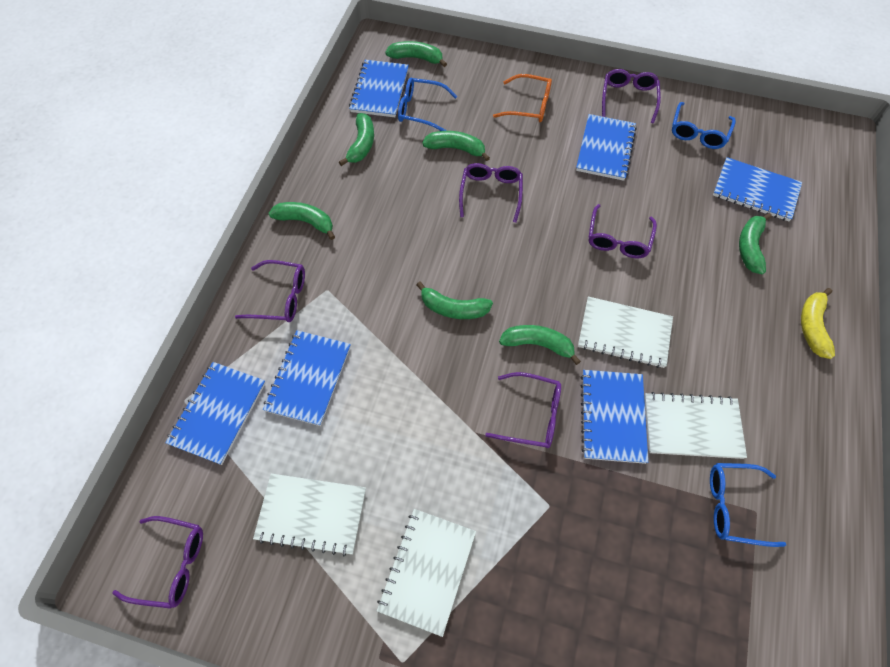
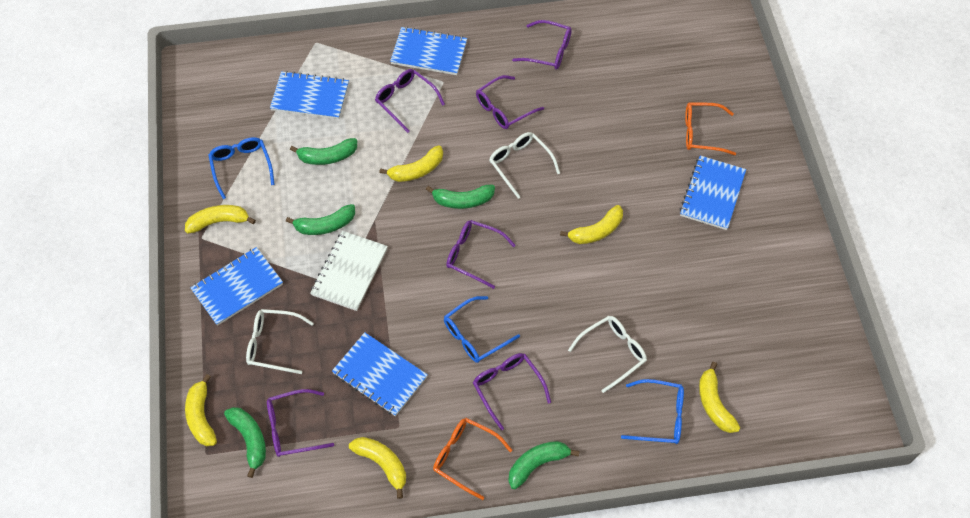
blue notebook: 6 -> 5
green banana: 7 -> 5
orange glasses: 1 -> 2
white glasses: 0 -> 3
white notebook: 4 -> 1
yellow banana: 1 -> 6

